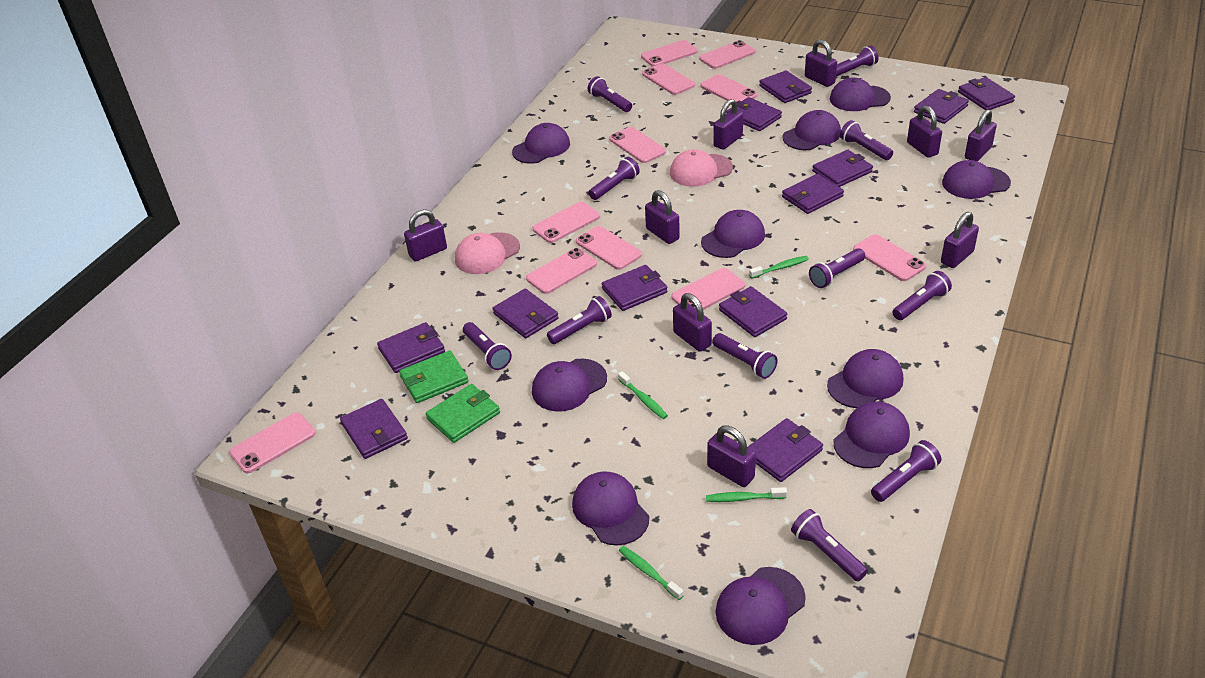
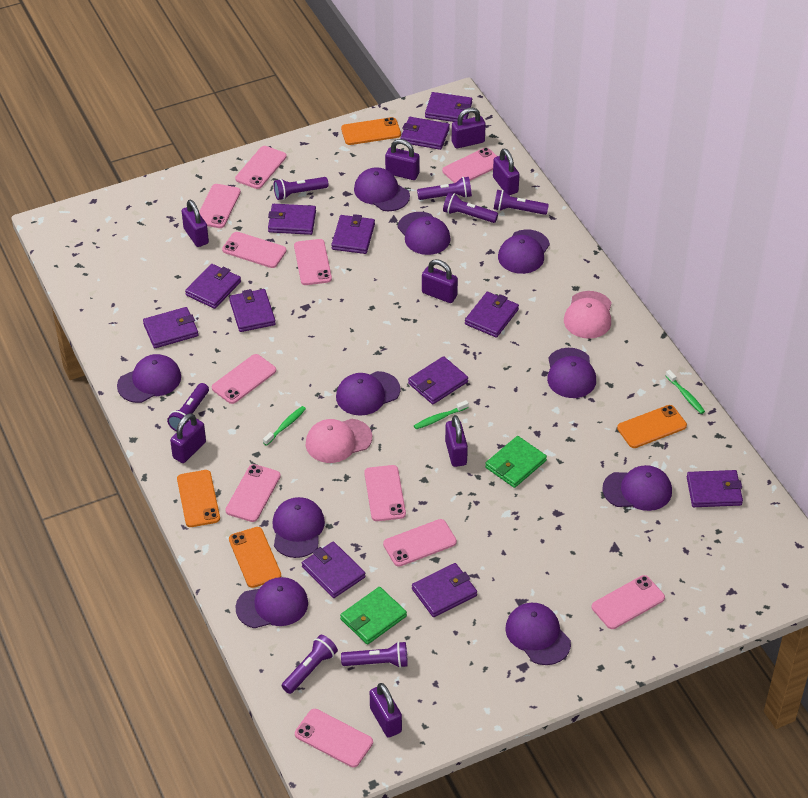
green toothbrush: 4 -> 3
orange phone: 0 -> 4
purple flashlight: 11 -> 7
purple padlock: 9 -> 8

